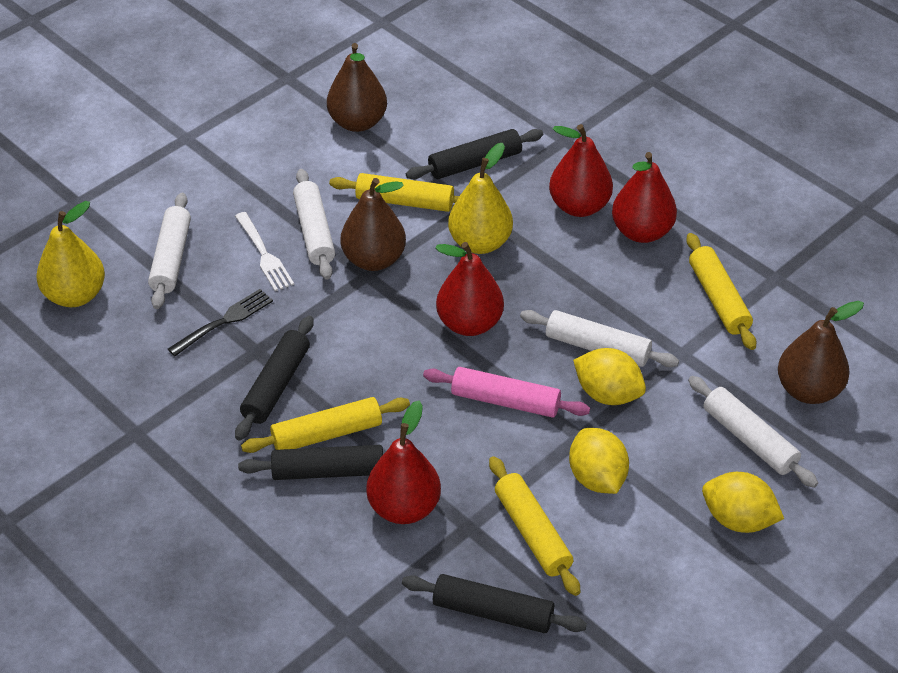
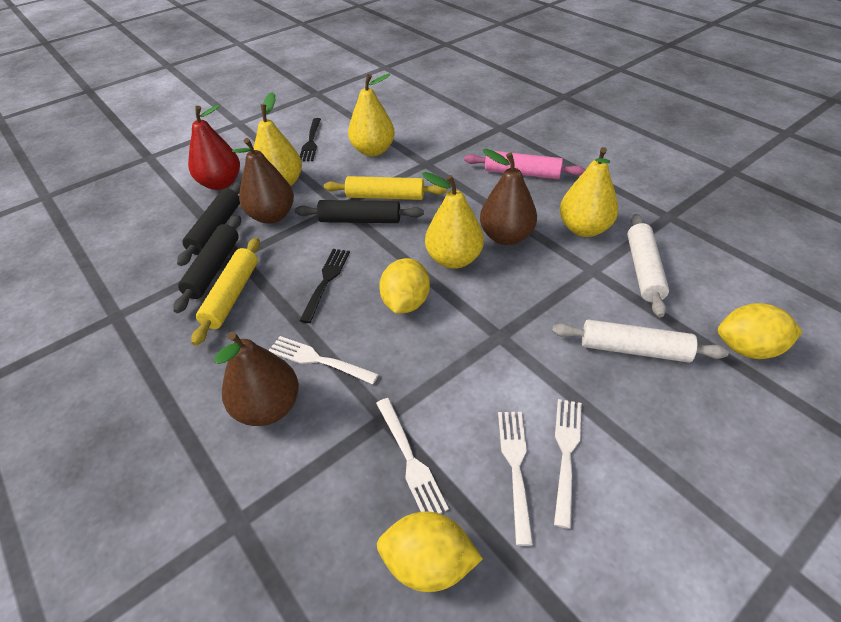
black fork: 1 -> 2
black rolling pin: 4 -> 3
red pear: 4 -> 1
white fork: 1 -> 4
white rolling pin: 4 -> 2
yellow pear: 2 -> 4
yellow rolling pin: 4 -> 2

